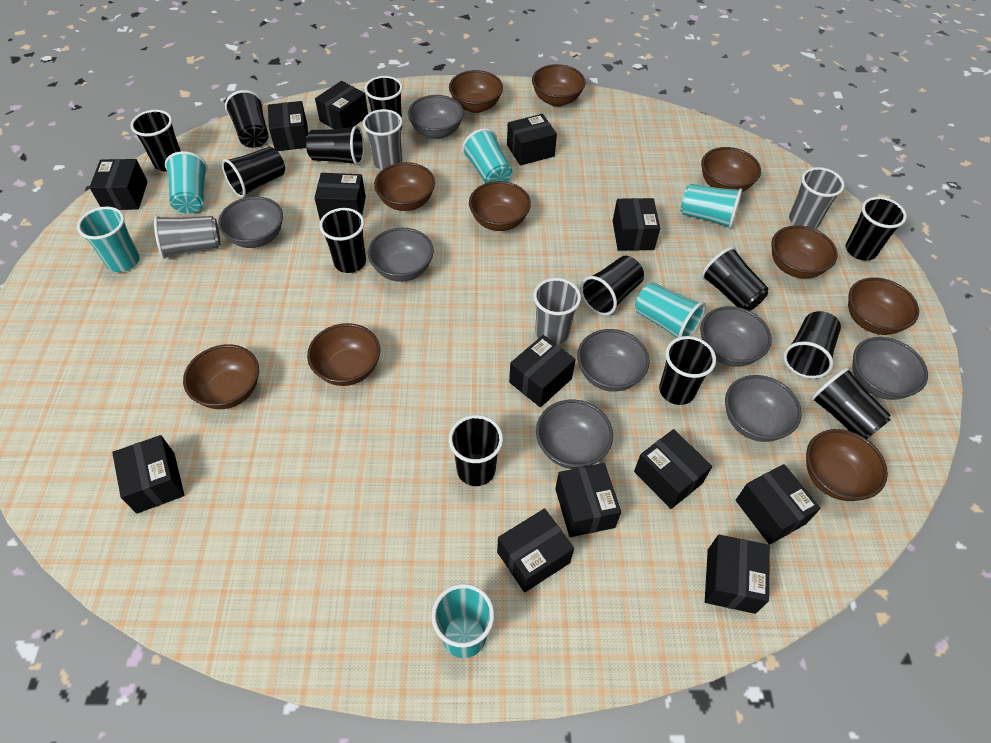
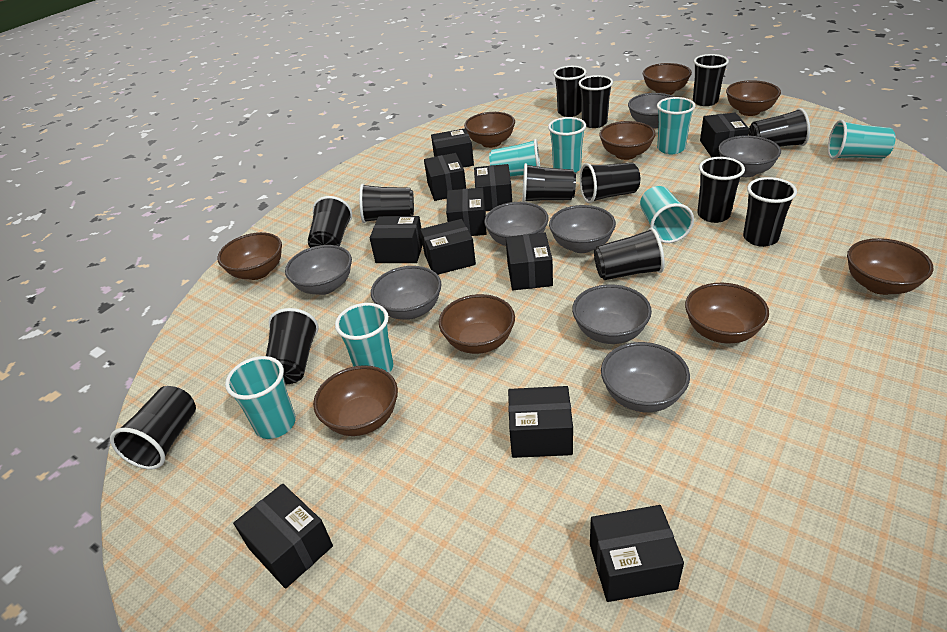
black box: 13 -> 11
brown bowl: 10 -> 9
grey cup: 4 -> 0
turquoise cup: 6 -> 7

